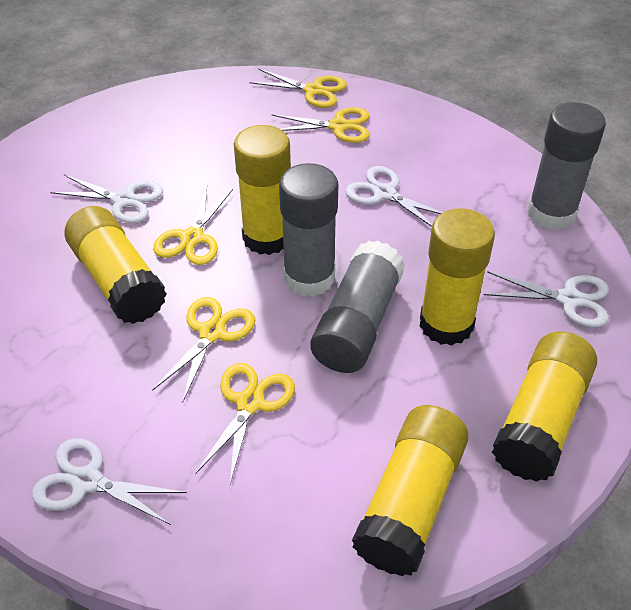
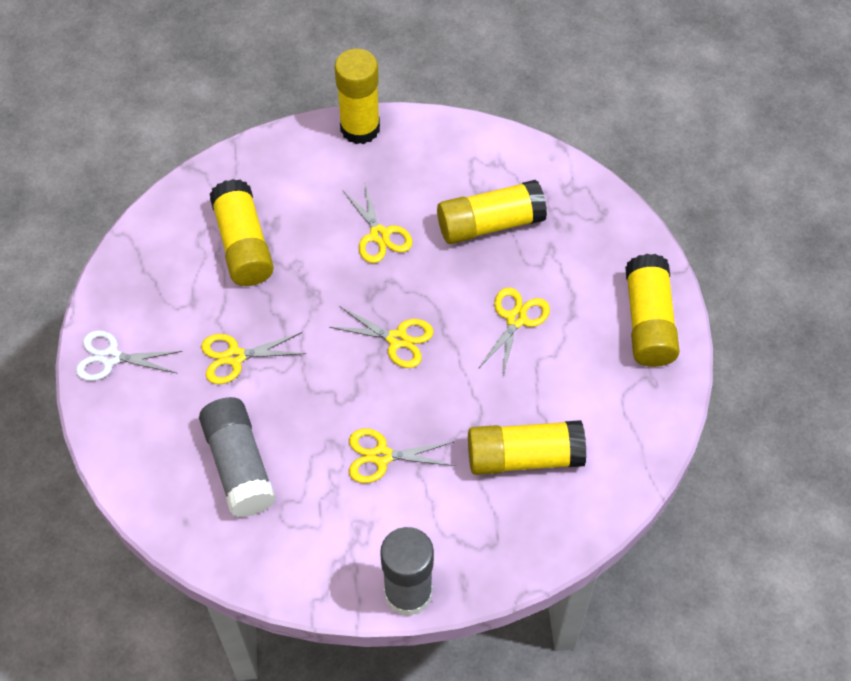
grey glue stick: 3 -> 2
white scissors: 4 -> 1

